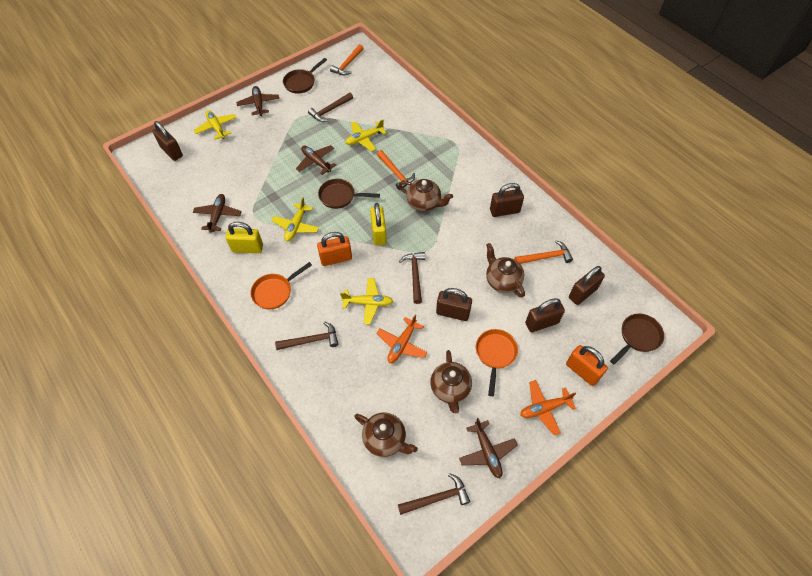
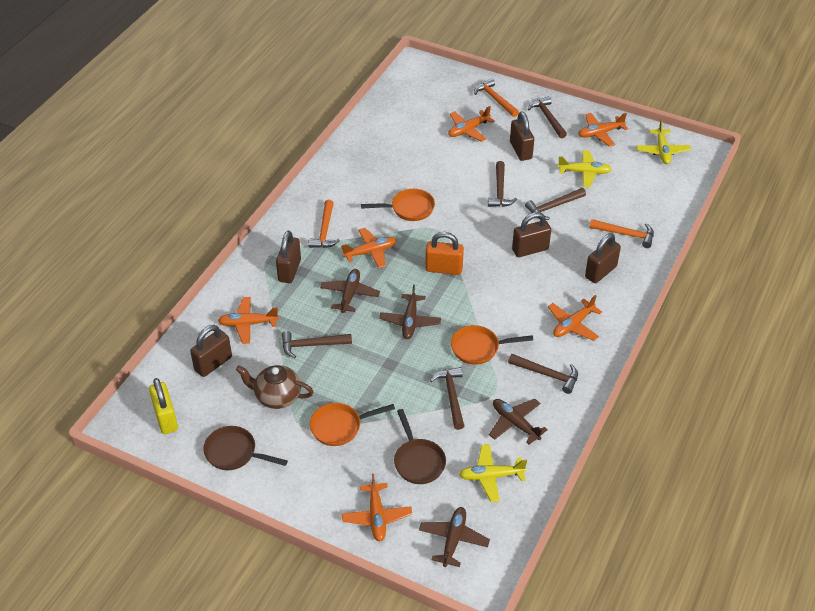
brown hammer: 4 -> 6
brown pan: 3 -> 2
brown teapot: 4 -> 1
orange padlock: 2 -> 1
orange pan: 2 -> 3
orange plane: 2 -> 6
yellow padlock: 2 -> 1
yellow plane: 4 -> 3

